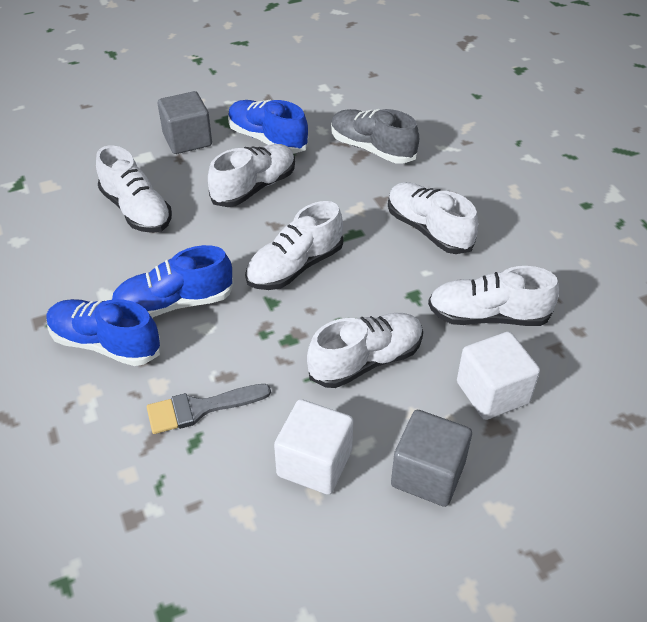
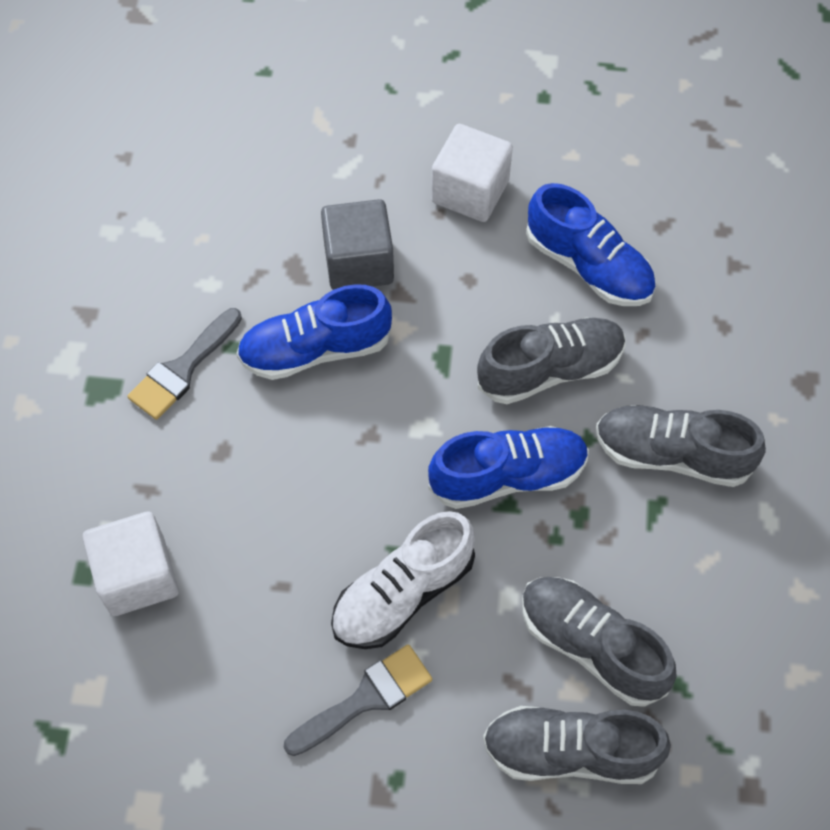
grey brush: 1 -> 2
grey cube: 2 -> 1
grey shoe: 1 -> 4
white shoe: 6 -> 1

